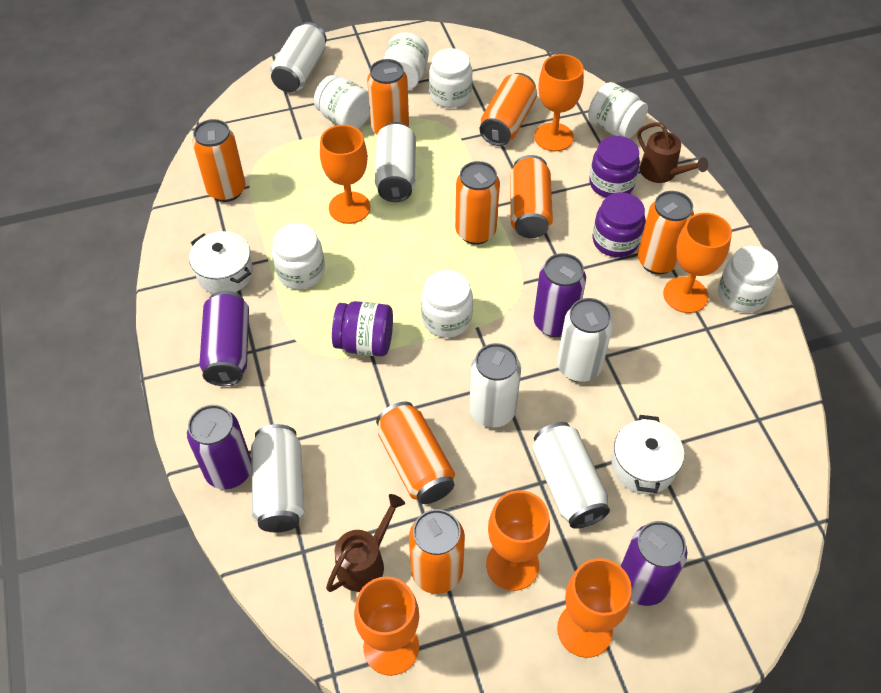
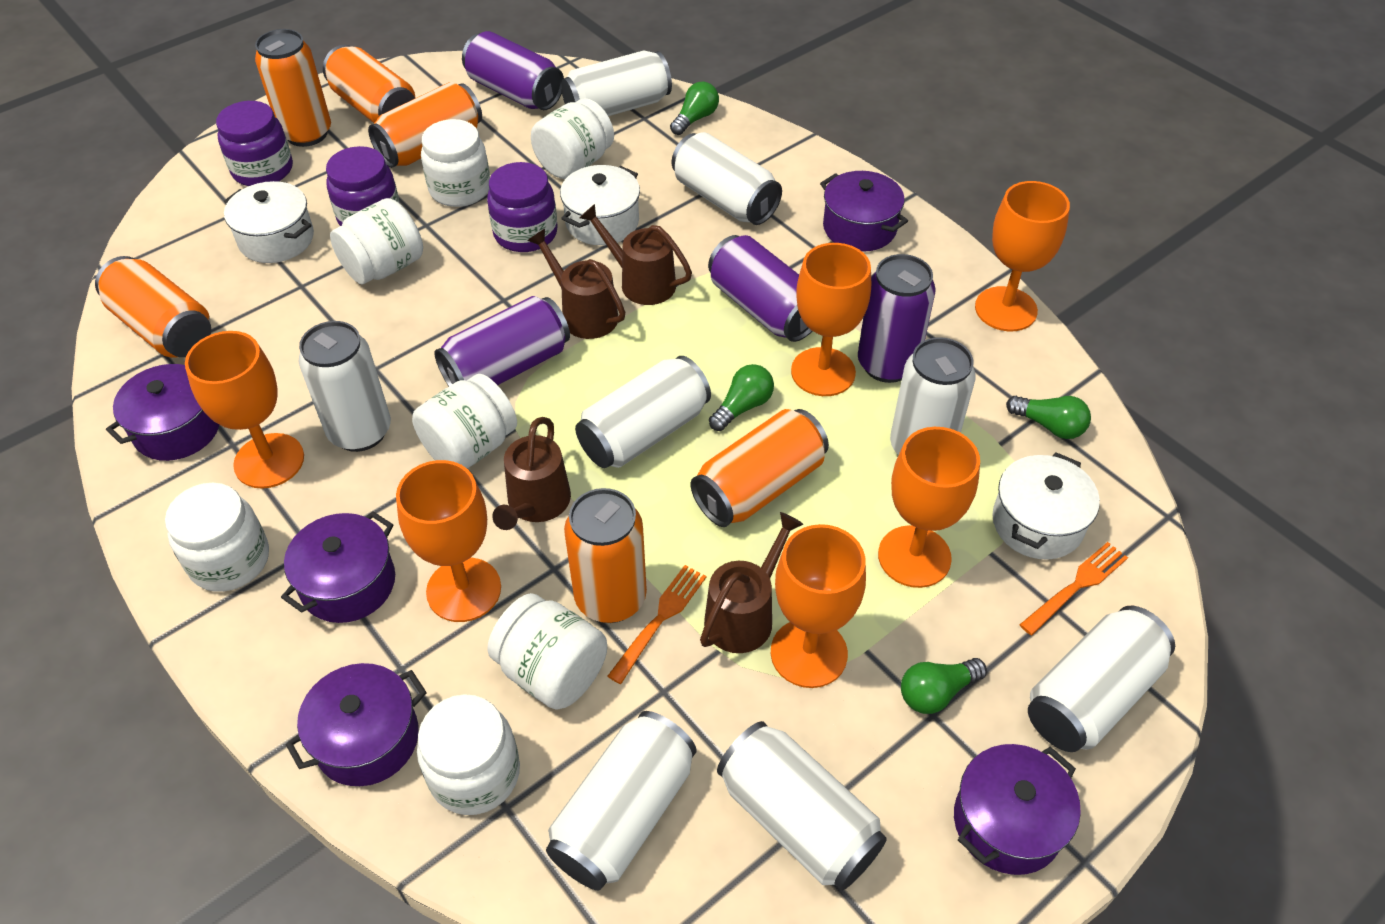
brown watering can: 2 -> 4
green light bulb: 0 -> 4
orange can: 8 -> 6
orange fork: 0 -> 2
purple pot: 0 -> 5
white can: 6 -> 8
white pot: 2 -> 3

